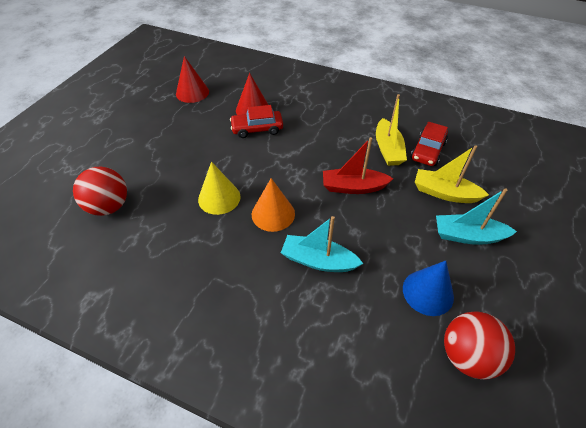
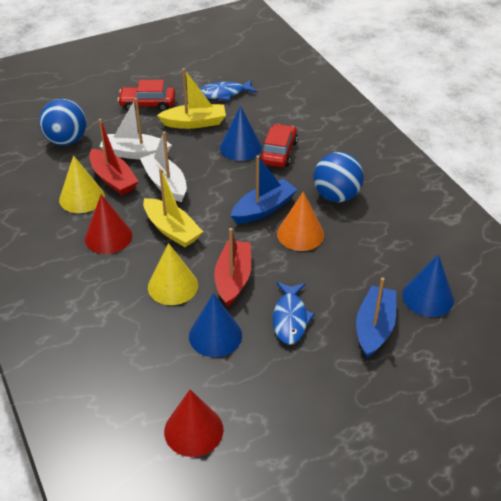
blue ball: 0 -> 2
blue boat: 0 -> 2
blue cone: 1 -> 3
blue fish: 0 -> 2
red ball: 2 -> 0
red boat: 1 -> 2
turquoise boat: 2 -> 0
white boat: 0 -> 2
yellow cone: 1 -> 2

